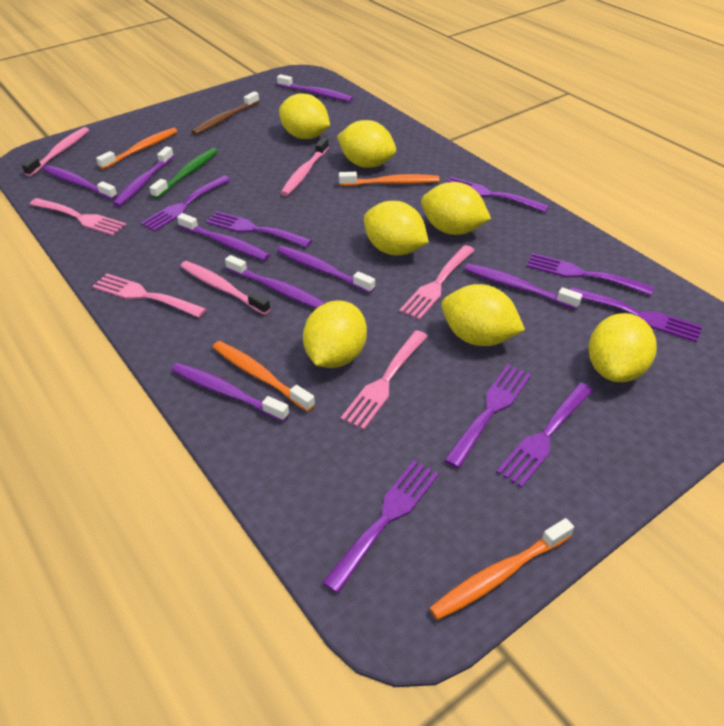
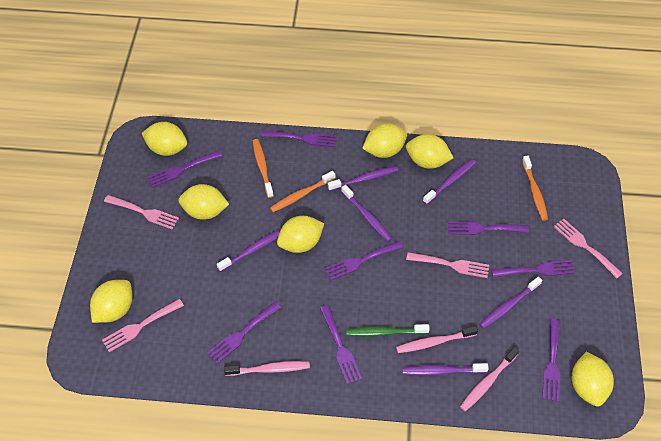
brown toothbrush: 1 -> 0
orange toothbrush: 4 -> 3
purple toothbrush: 8 -> 6

